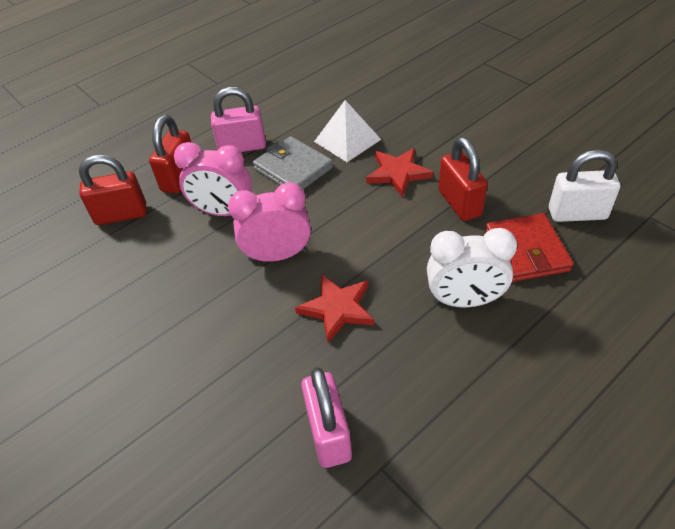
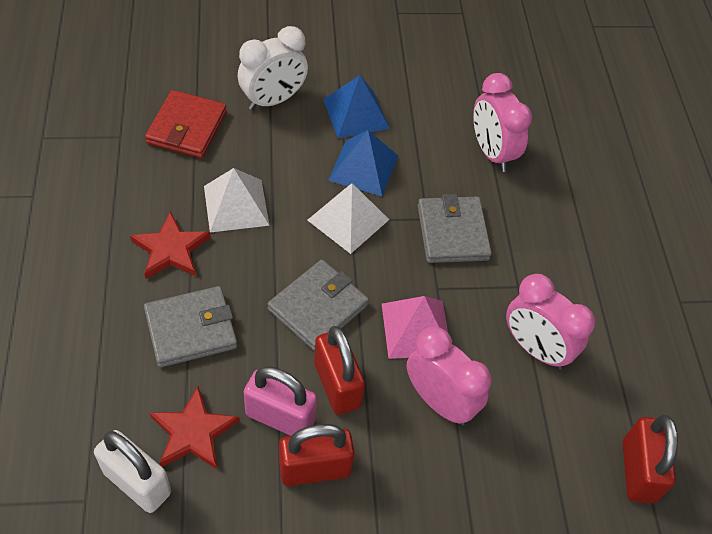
blue pyramid: 0 -> 2
grey wallet: 1 -> 3
pink clock: 2 -> 3
pink padlock: 2 -> 1
pink pyramid: 0 -> 1
white pyramid: 1 -> 2

